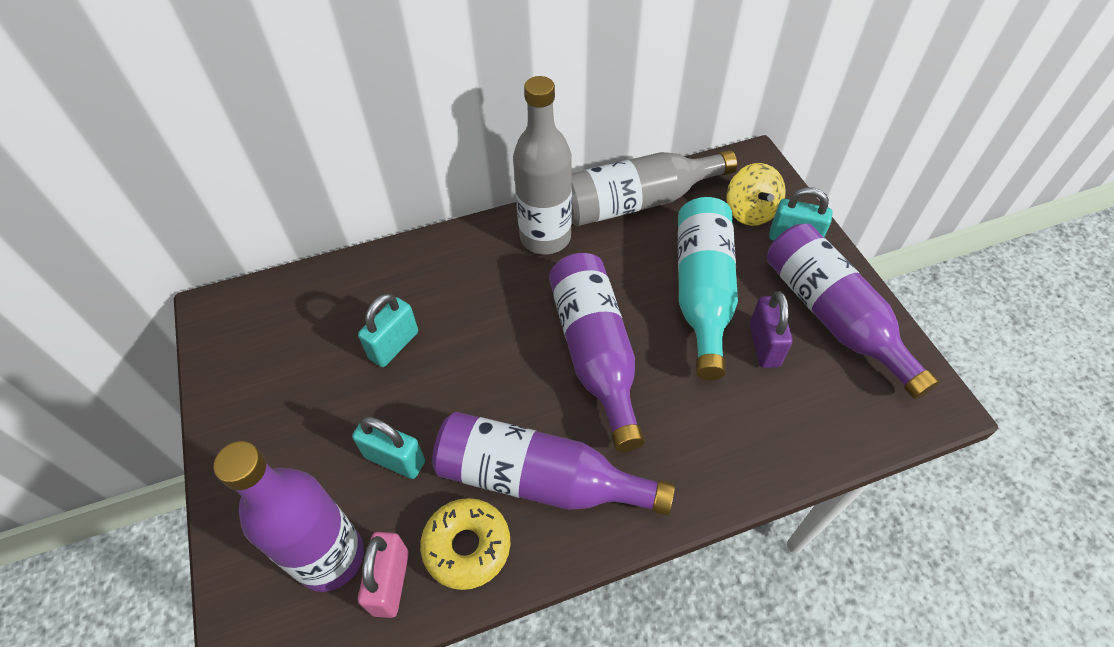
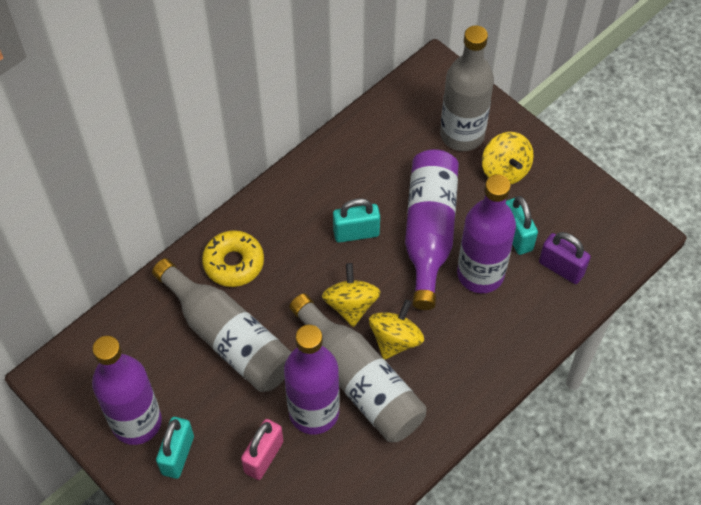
grey bottle: 2 -> 3
turquoise bottle: 1 -> 0
yellow spinning top: 1 -> 3

